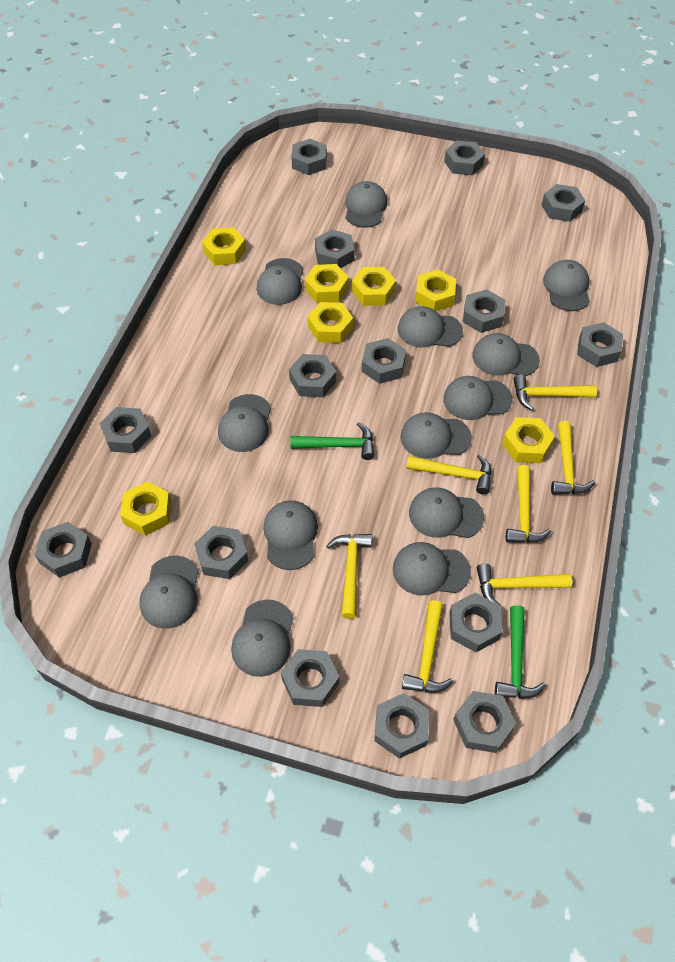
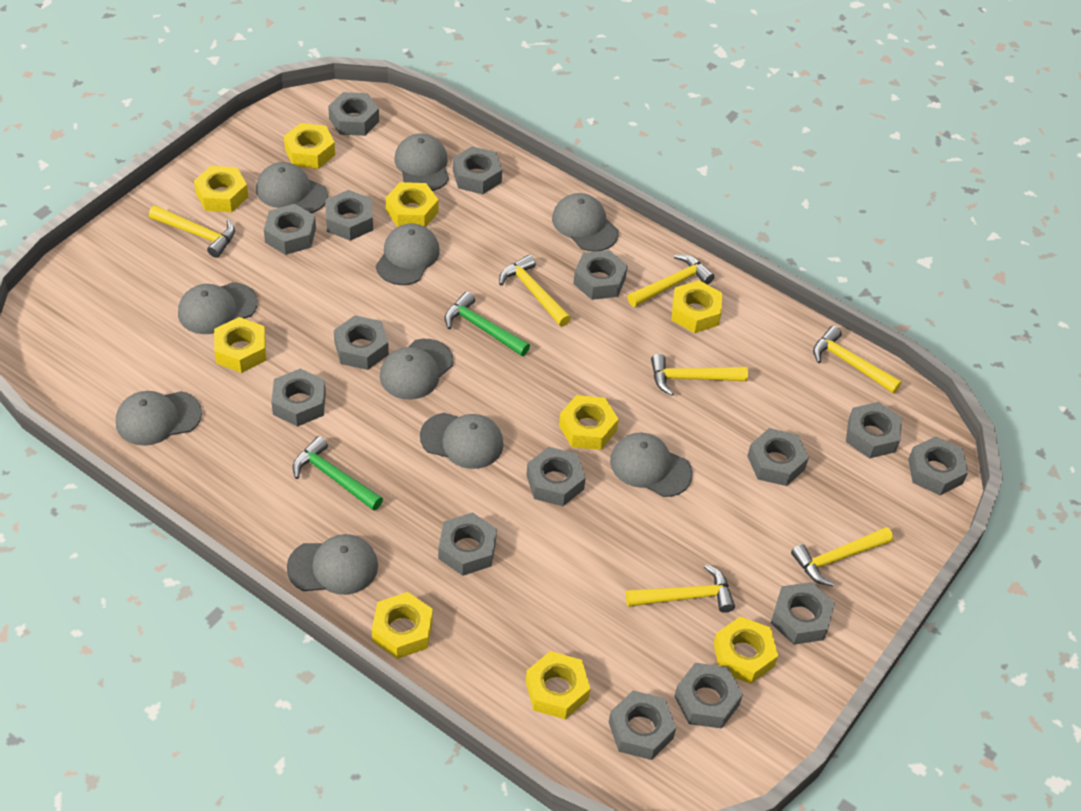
grey cap: 13 -> 10
yellow nut: 7 -> 9

